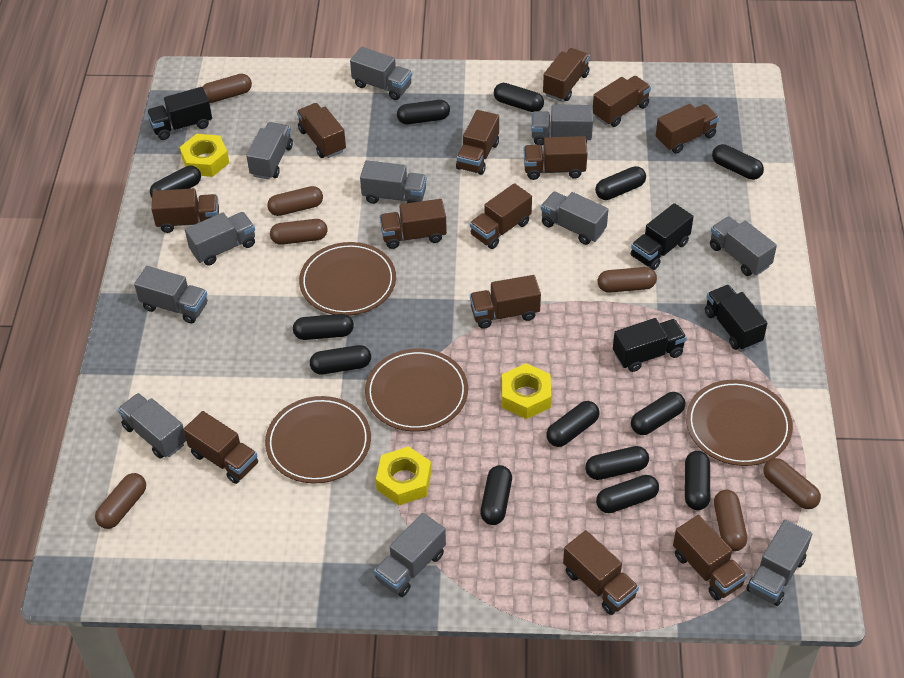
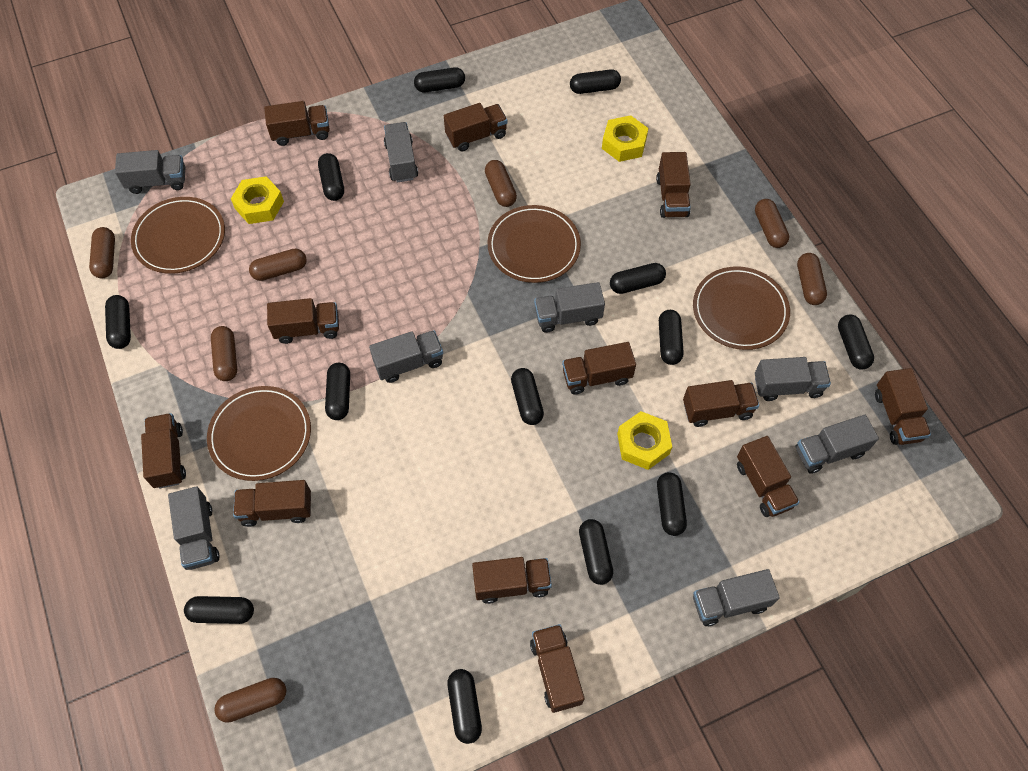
black truck: 4 -> 0
brown truck: 13 -> 12
grey truck: 11 -> 8

